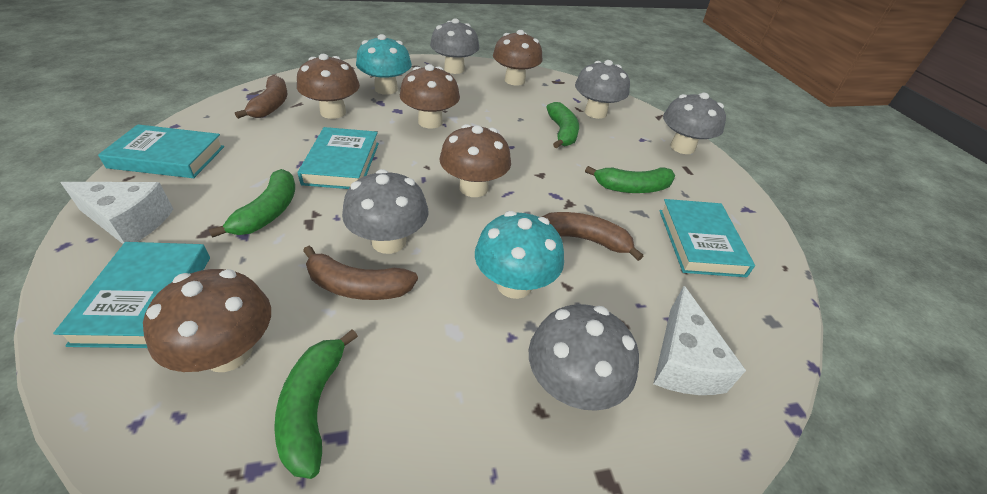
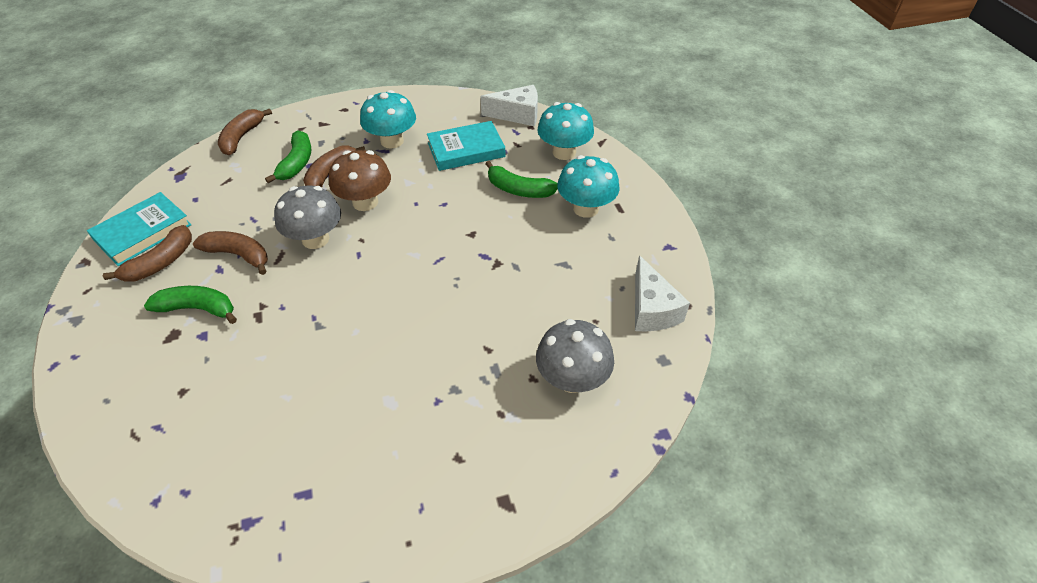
brown banana: 3 -> 4
brown mushroom: 5 -> 1
green banana: 4 -> 3
grey mushroom: 5 -> 2
turquoise book: 4 -> 2
turquoise mushroom: 2 -> 3

